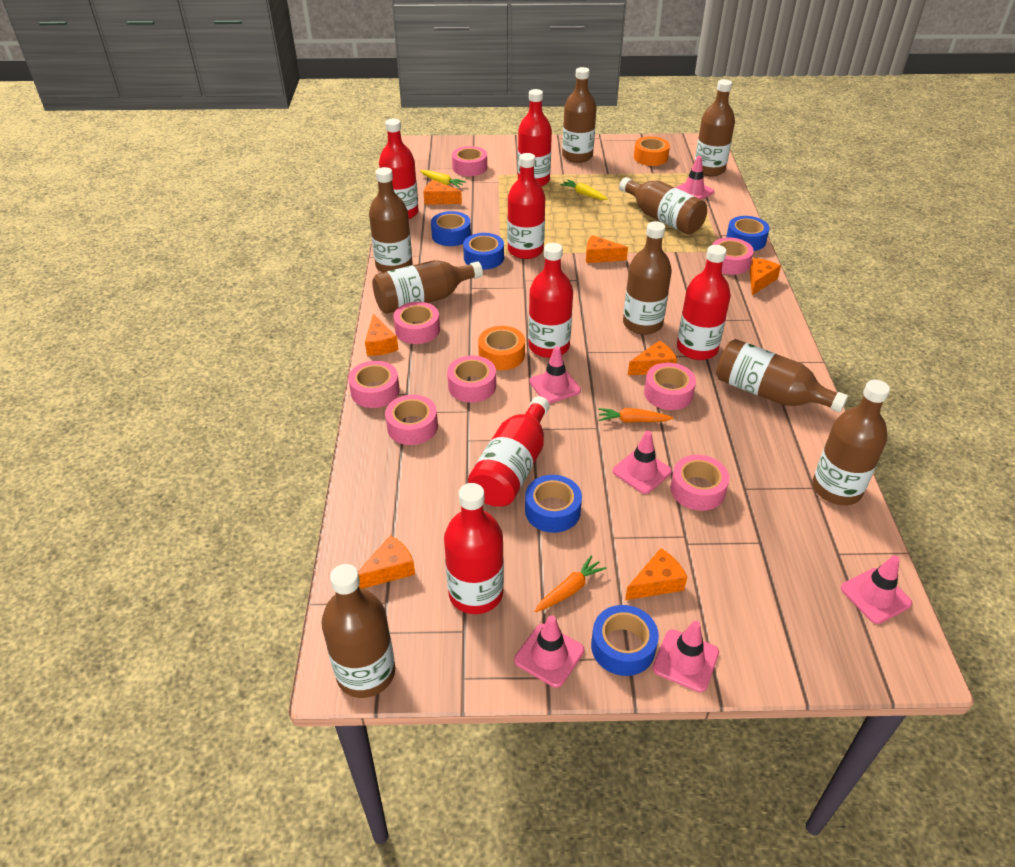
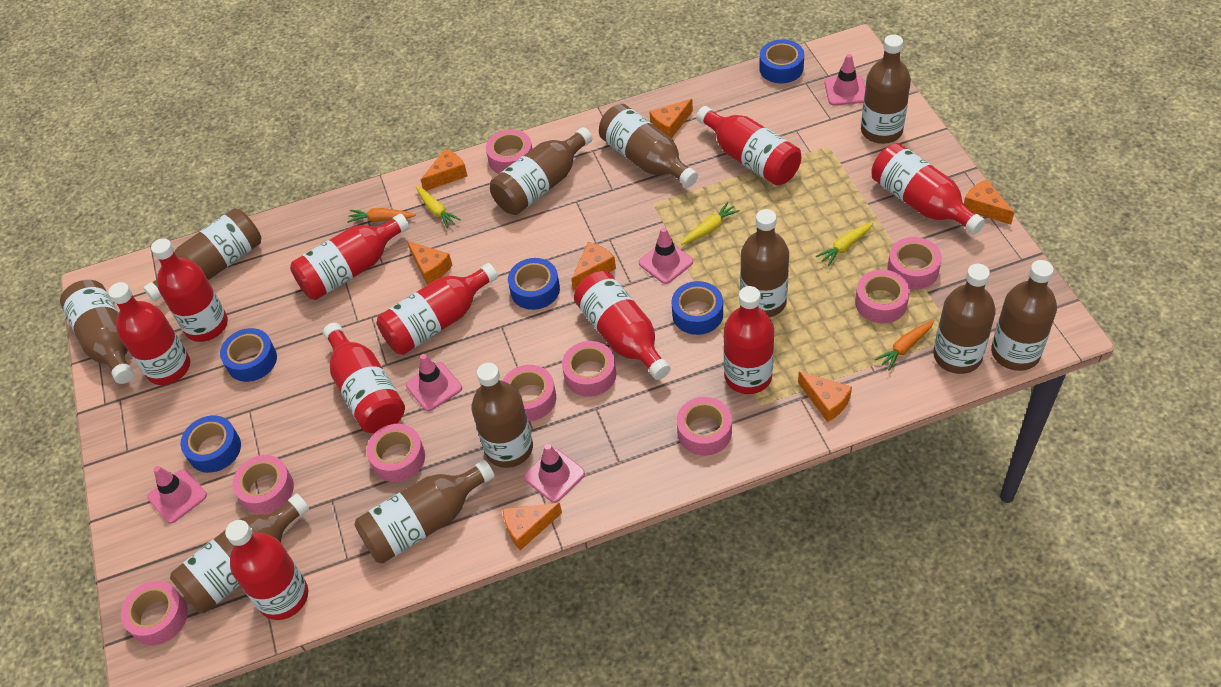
brown bottle: 9 -> 11
orange tape: 2 -> 0
pink tape: 8 -> 9
pink traffic cone: 6 -> 5
red bottle: 7 -> 10
yellow carrot: 2 -> 3

